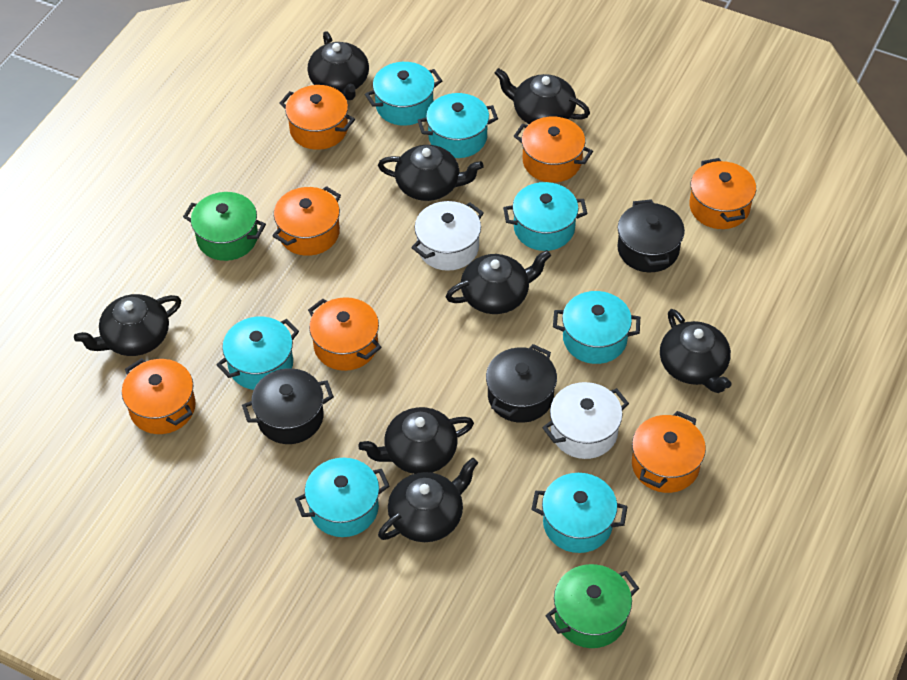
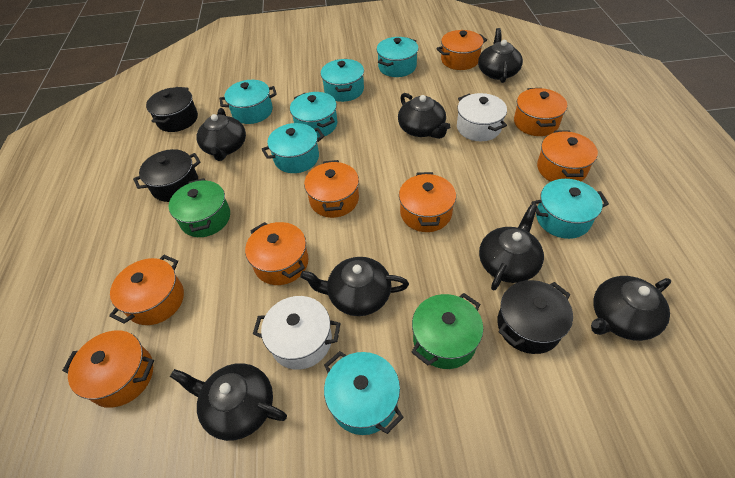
black teapot: 8 -> 7
orange pot: 7 -> 8

